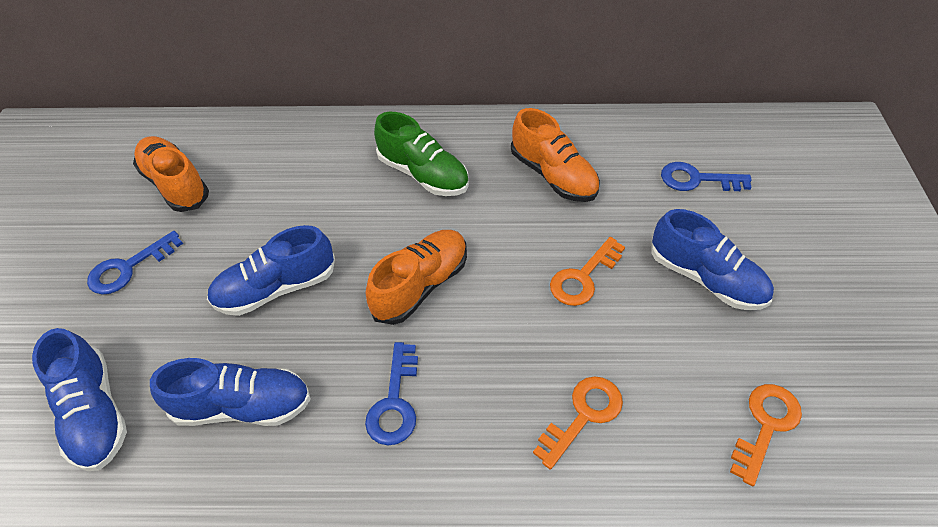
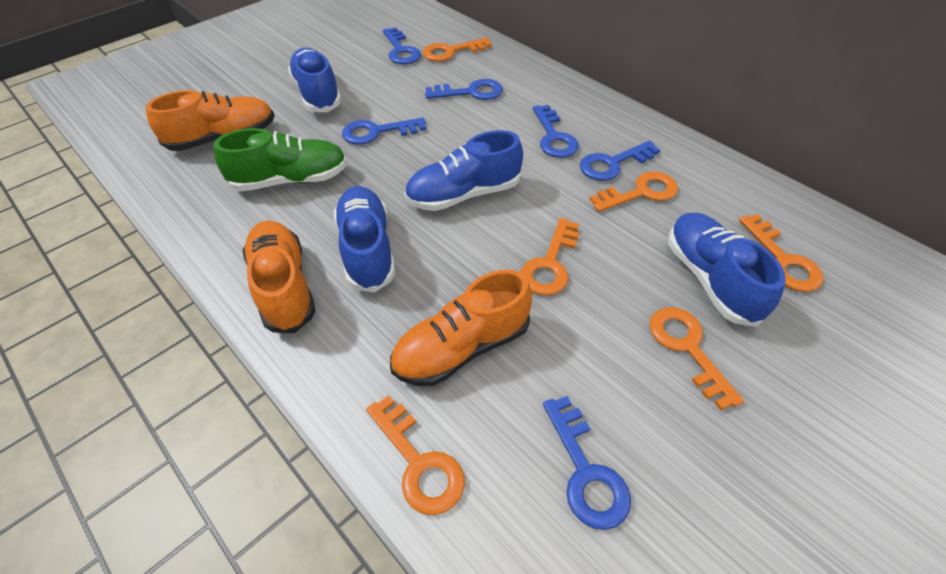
blue key: 3 -> 6
orange key: 3 -> 6

